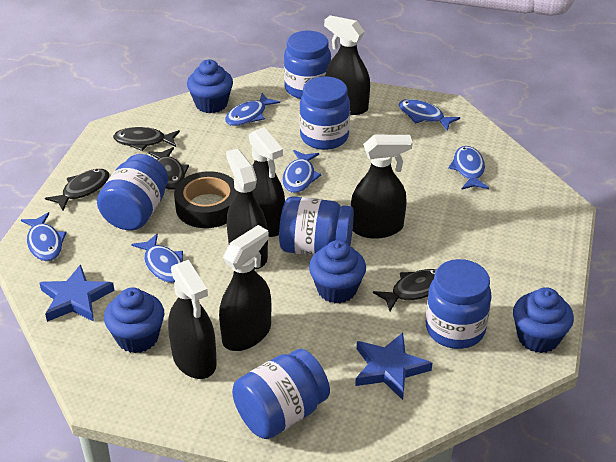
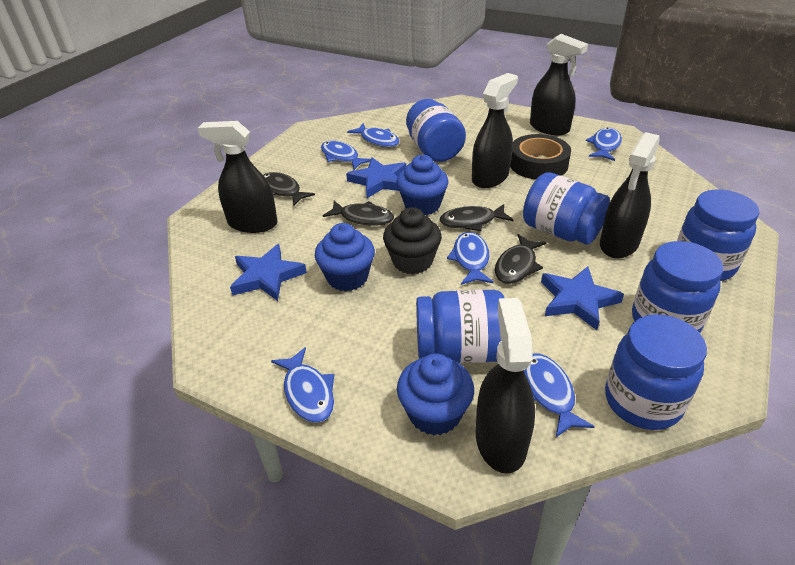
black cupcake: 0 -> 1
black spray bottle: 6 -> 5
blue cupcake: 4 -> 3
blue star: 2 -> 3

